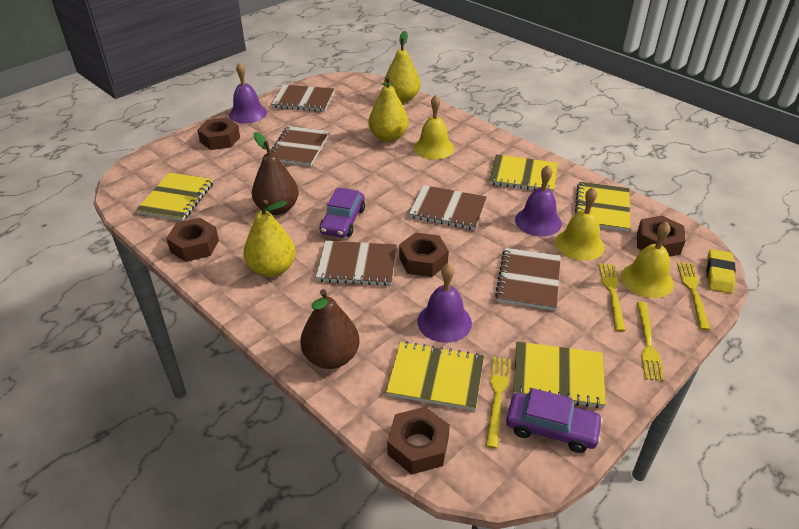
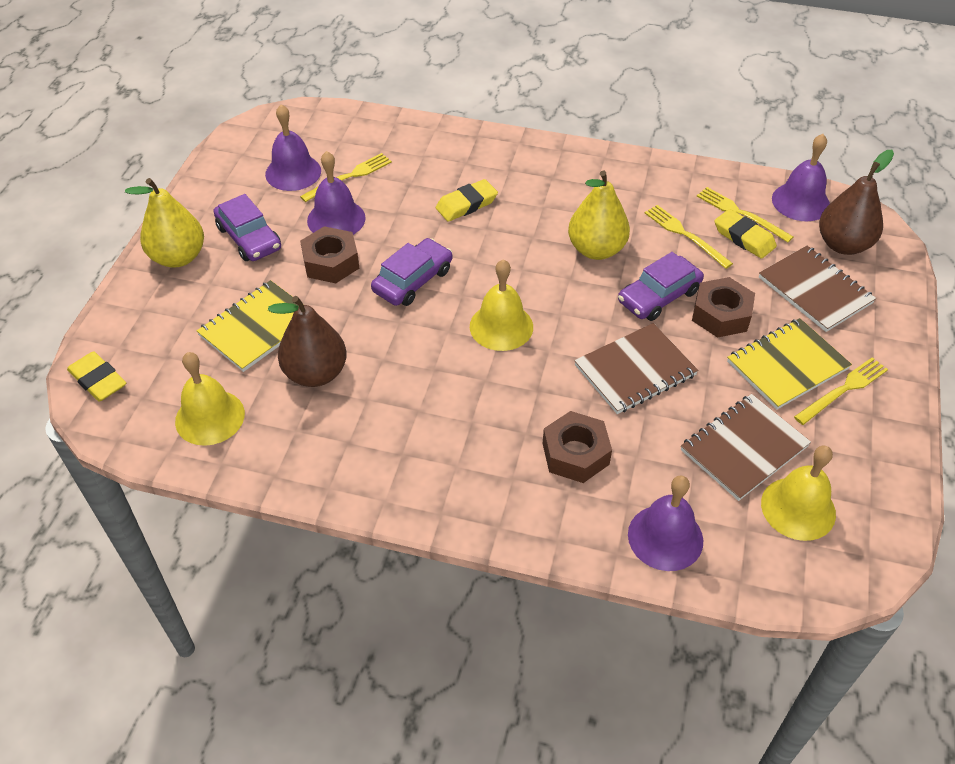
brown notebook: 5 -> 3
brown nut: 5 -> 3
purple bell: 3 -> 4
purple car: 2 -> 3
yellow eraser: 1 -> 3
yellow notebook: 5 -> 2
yellow pear: 3 -> 2

